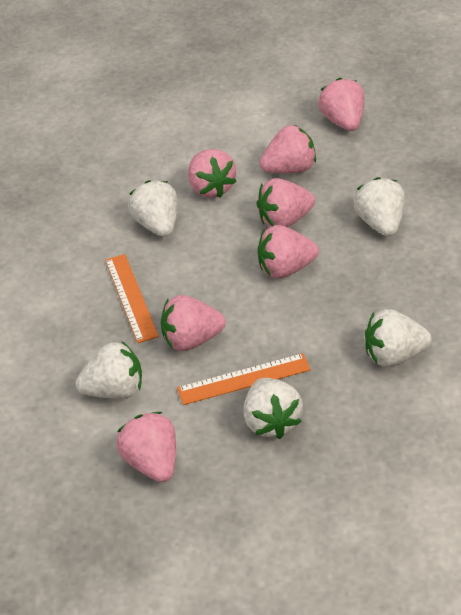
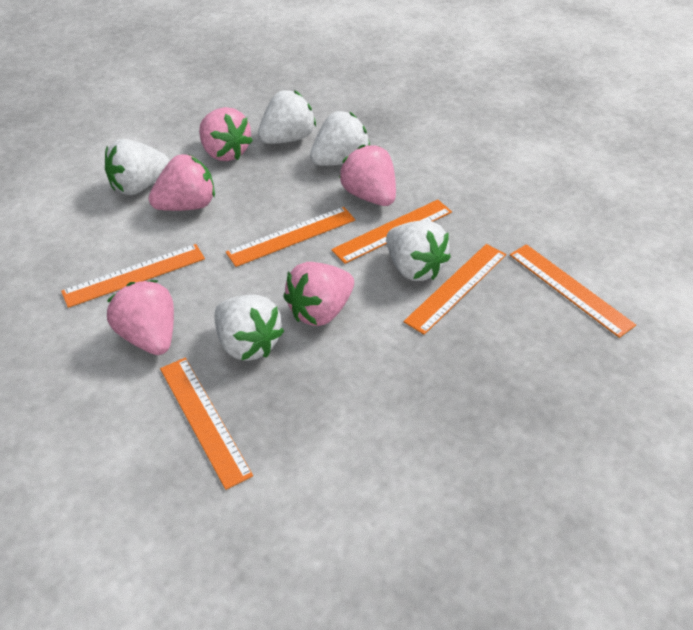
orange ruler: 2 -> 6
pink strawberry: 7 -> 5

